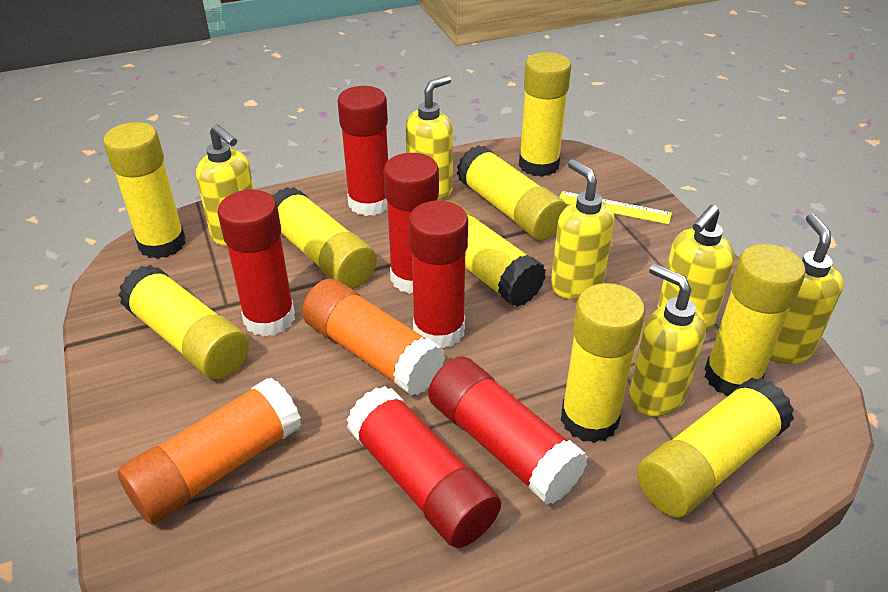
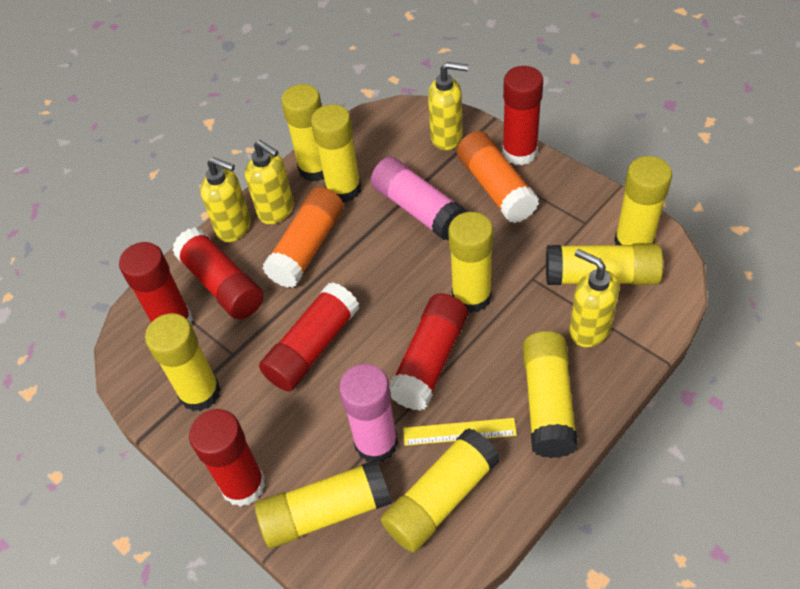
pink glue stick: 0 -> 2
yellow soap dispenser: 6 -> 4

